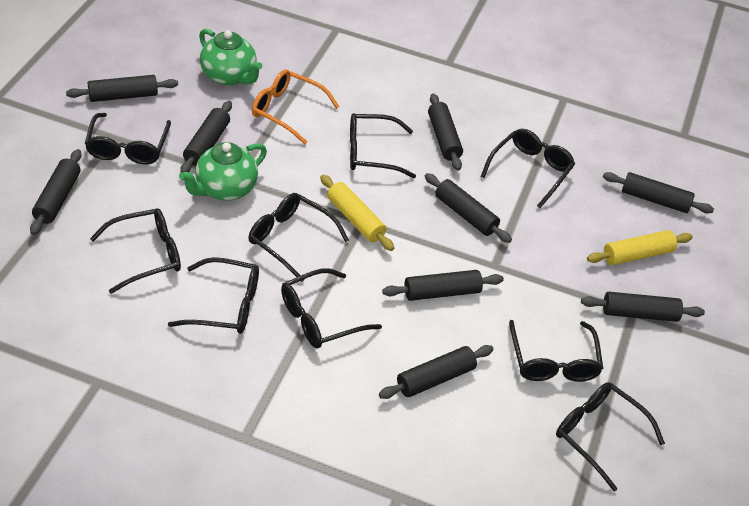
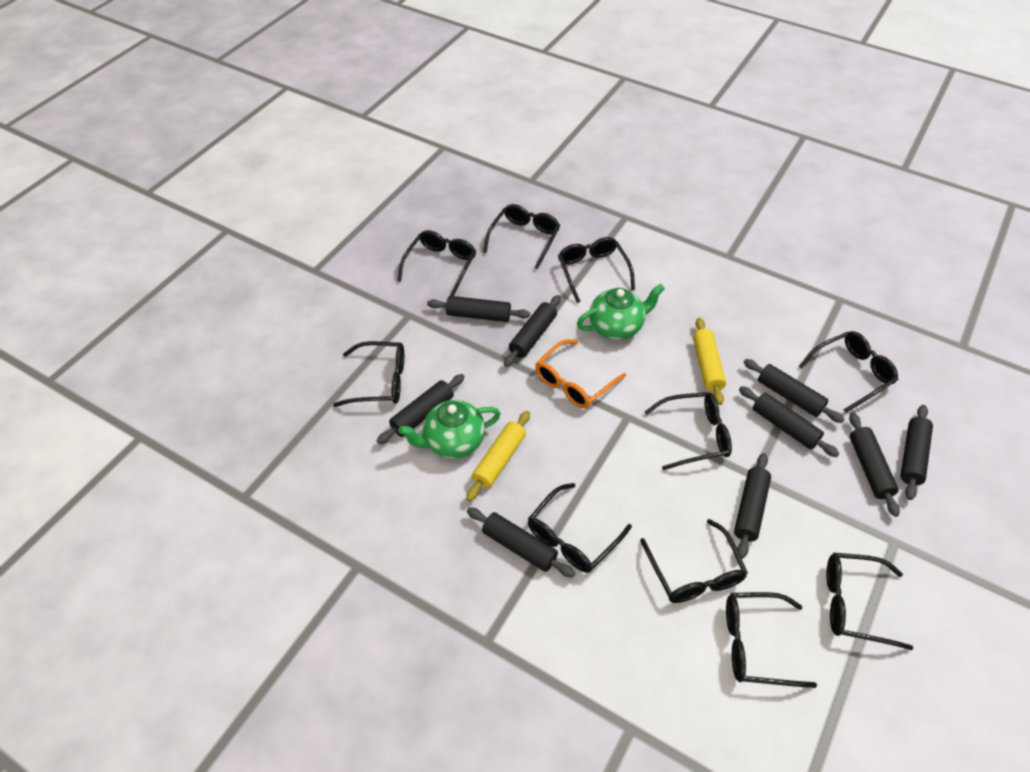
black glasses: 9 -> 10

